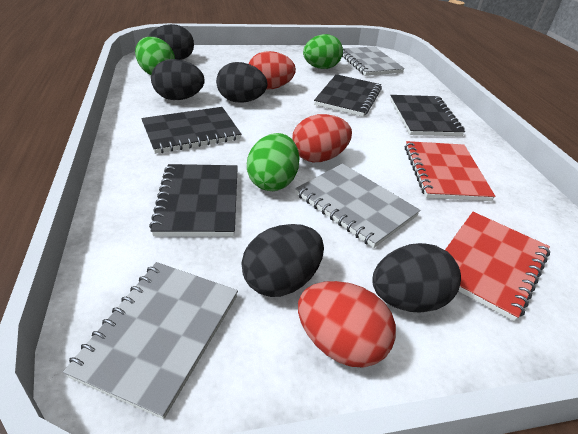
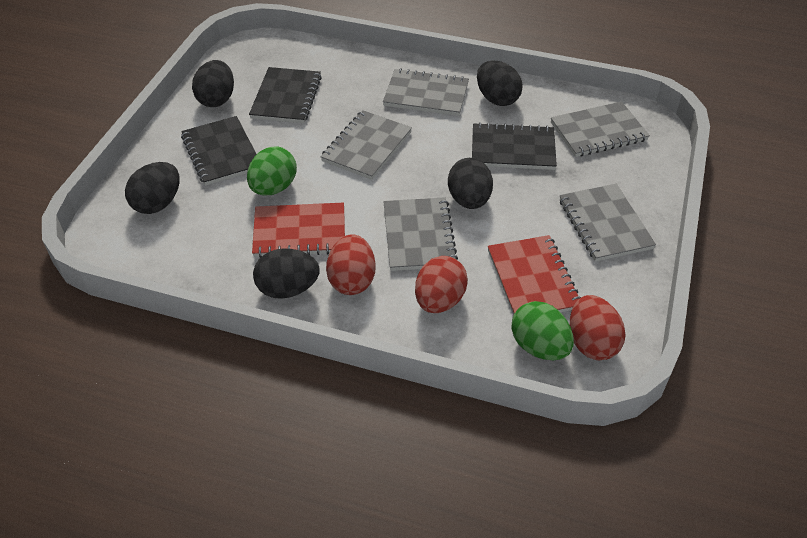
black notebook: 4 -> 3
green egg: 3 -> 2
grey notebook: 3 -> 5

